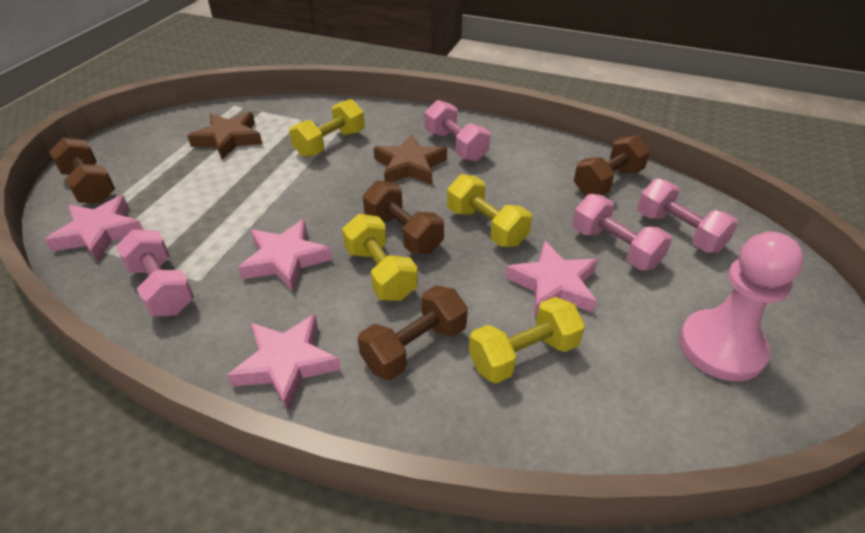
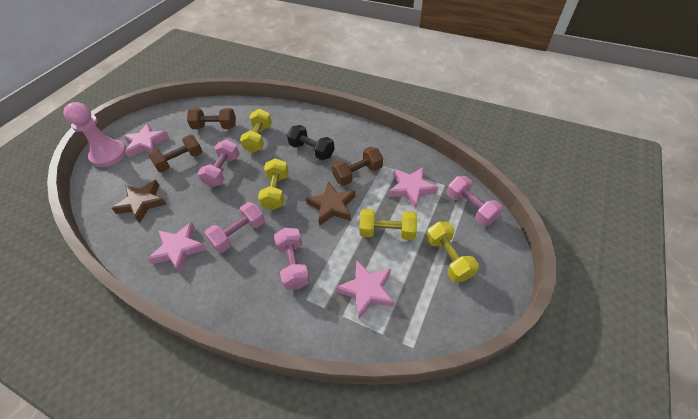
black dumbbell: 0 -> 1
brown dumbbell: 4 -> 3

